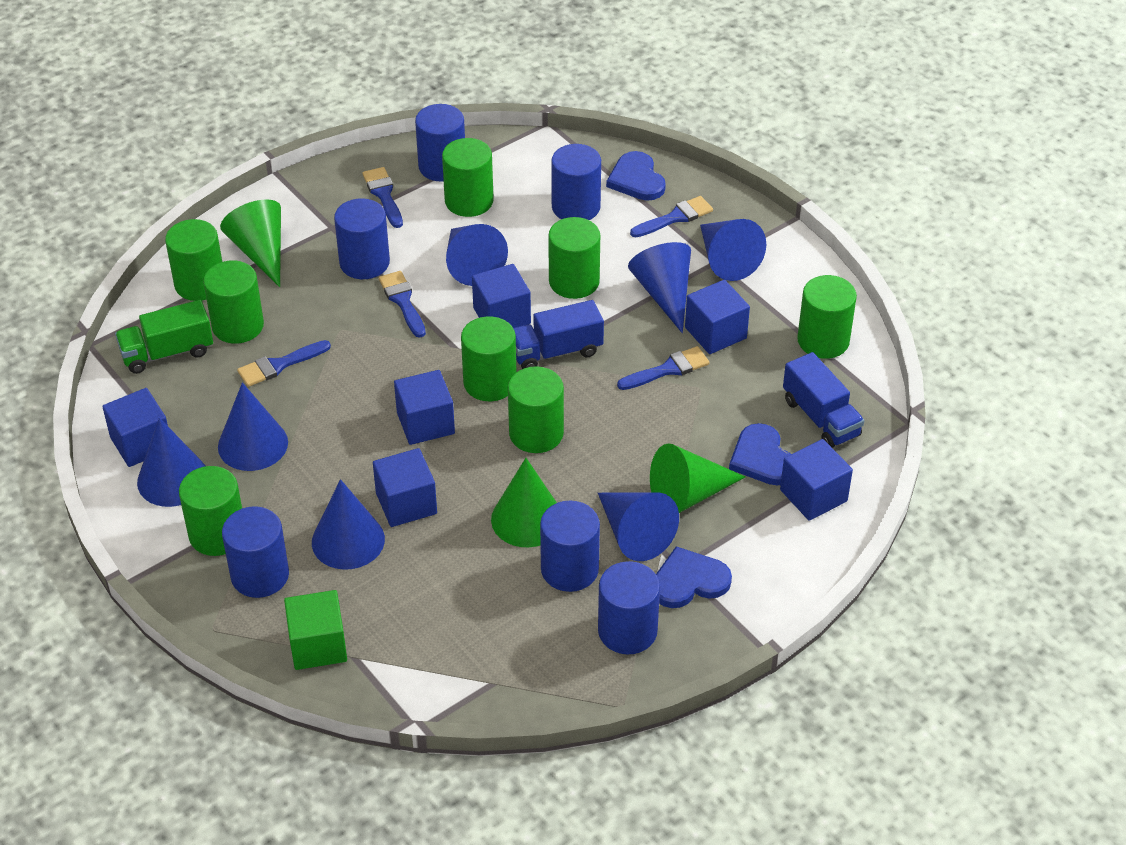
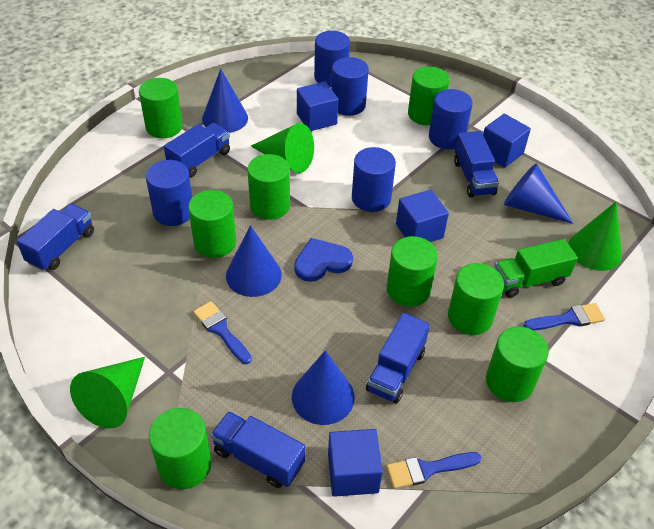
blue brush: 5 -> 3
blue cone: 7 -> 4
blue cube: 6 -> 4
blue cylinder: 6 -> 5
blue heart: 3 -> 1
blue truck: 2 -> 5
green cube: 1 -> 0

